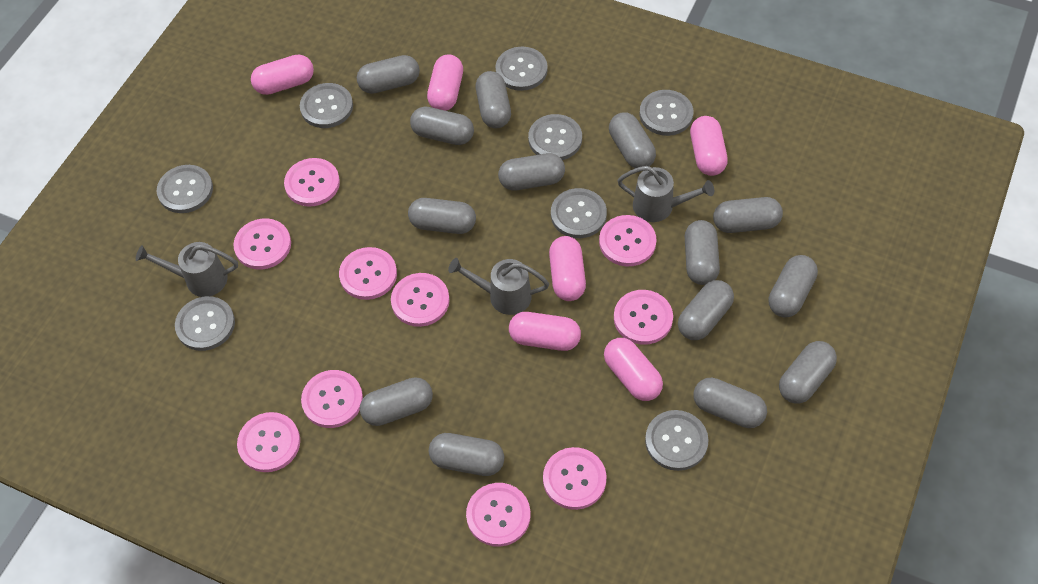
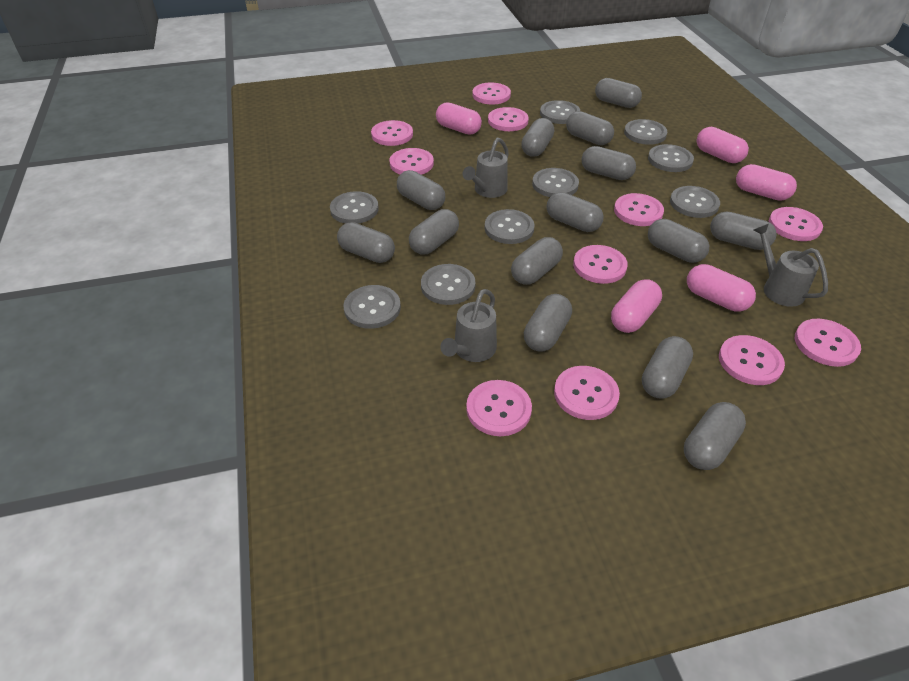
grey button: 8 -> 9
pink button: 10 -> 11
pink capsule: 6 -> 5

